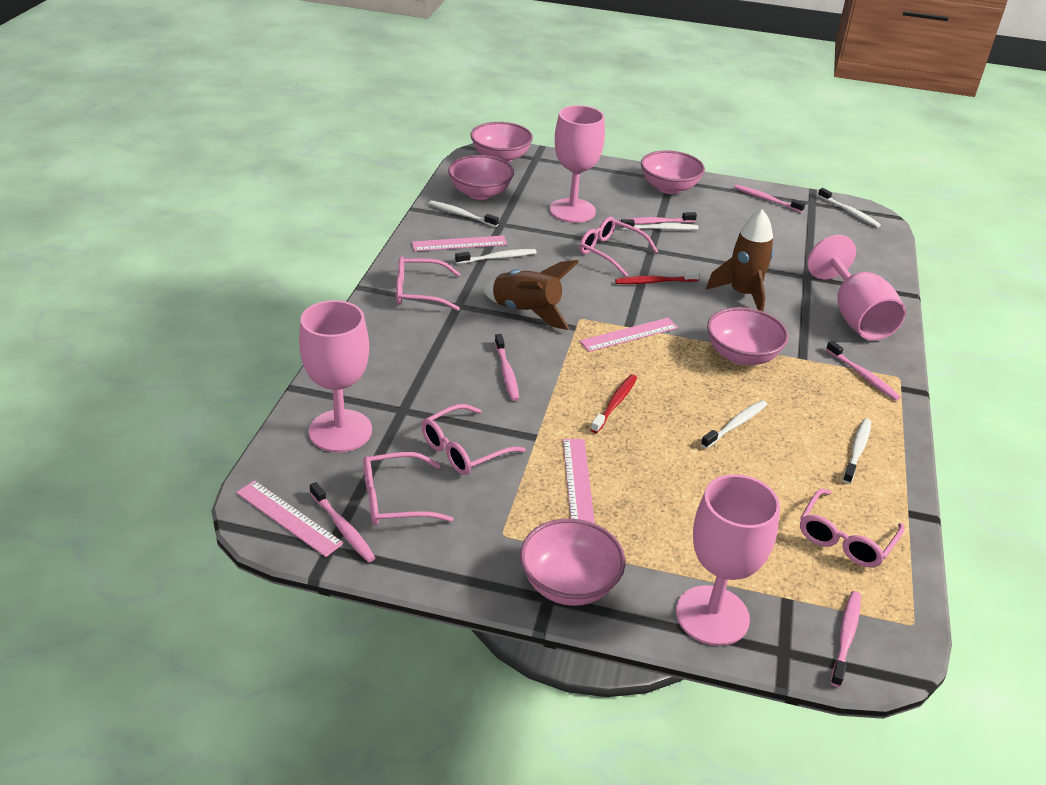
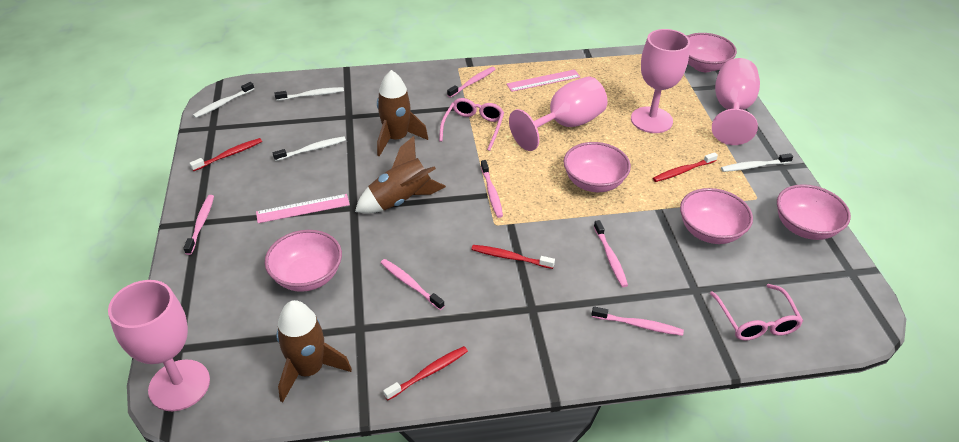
brown rocket: 2 -> 3
pink glasses: 5 -> 2
pink ruler: 4 -> 2
red toothbrush: 2 -> 4
white toothbrush: 6 -> 4

